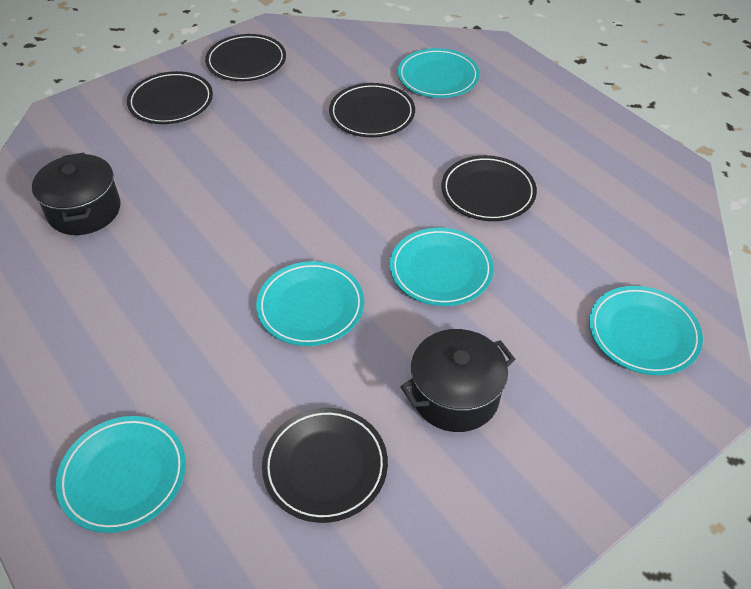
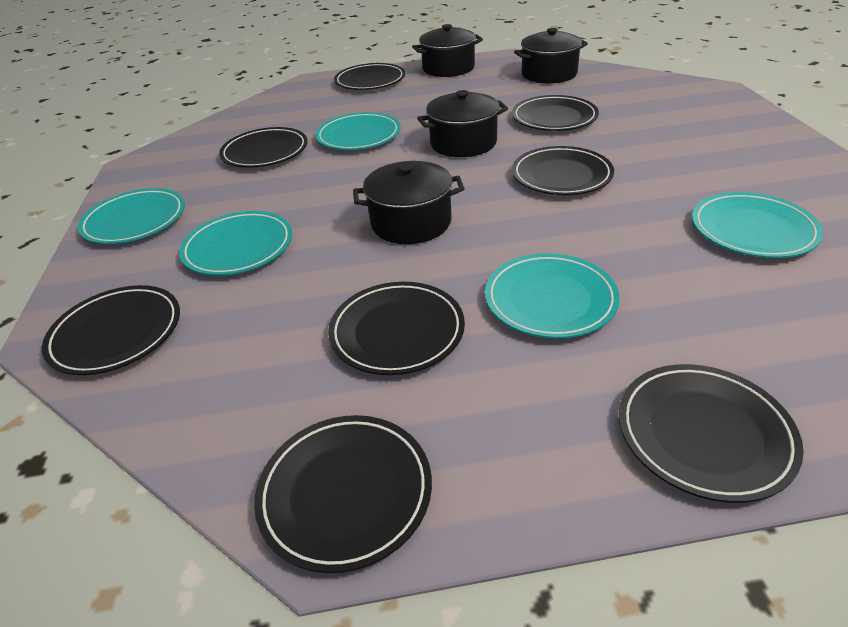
black plate: 5 -> 8
black pot: 2 -> 4

